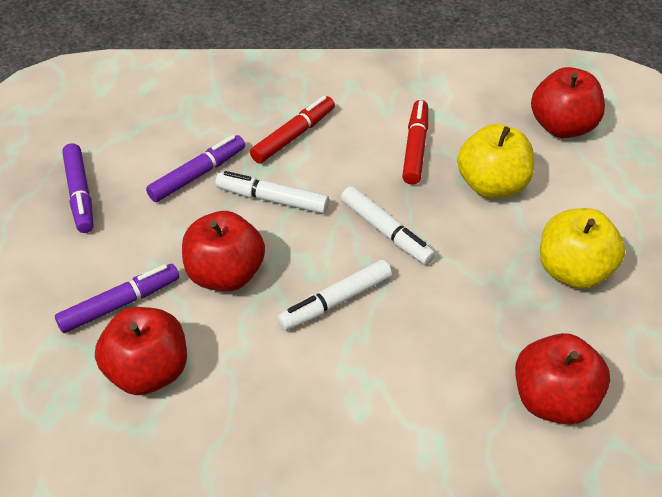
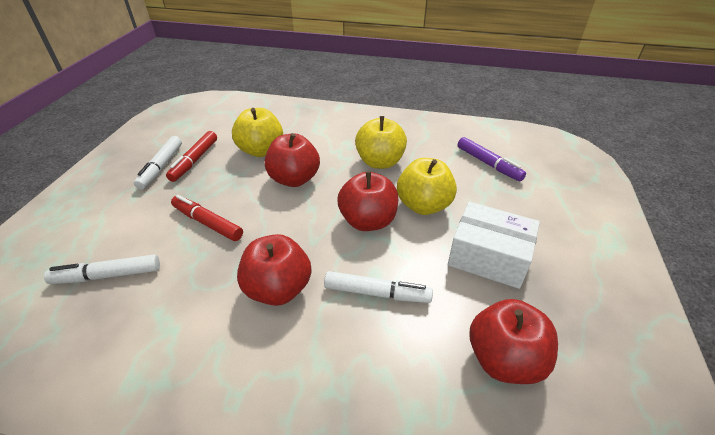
purple marker: 3 -> 1
white box: 0 -> 1
yellow apple: 2 -> 3

